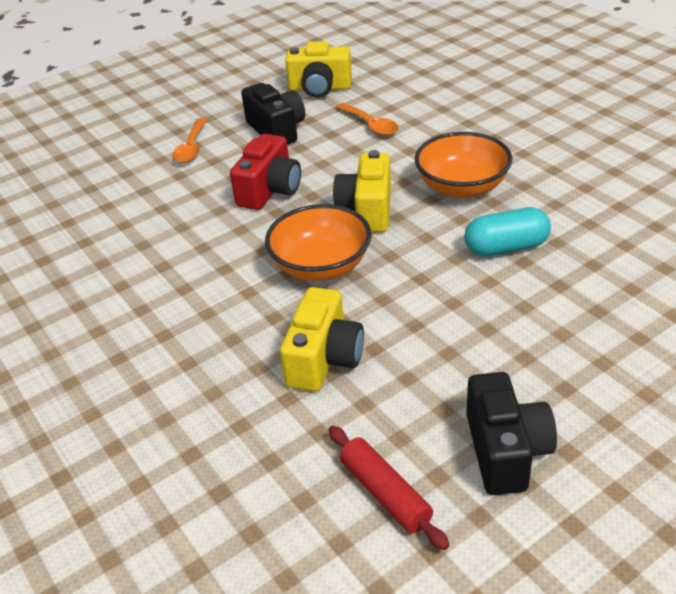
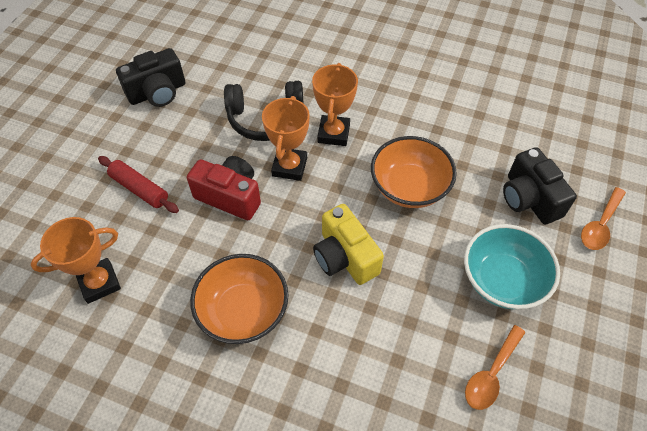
black headphones: 0 -> 1
orange trophy: 0 -> 3
turquoise bowl: 0 -> 1
turquoise capsule: 1 -> 0
yellow camera: 3 -> 1

